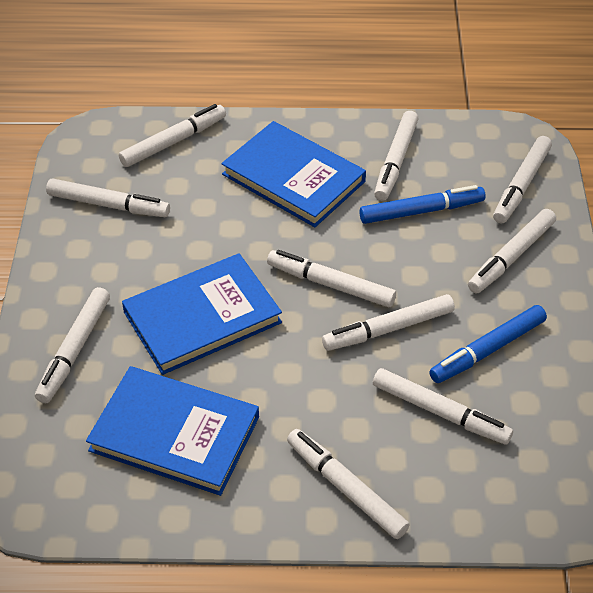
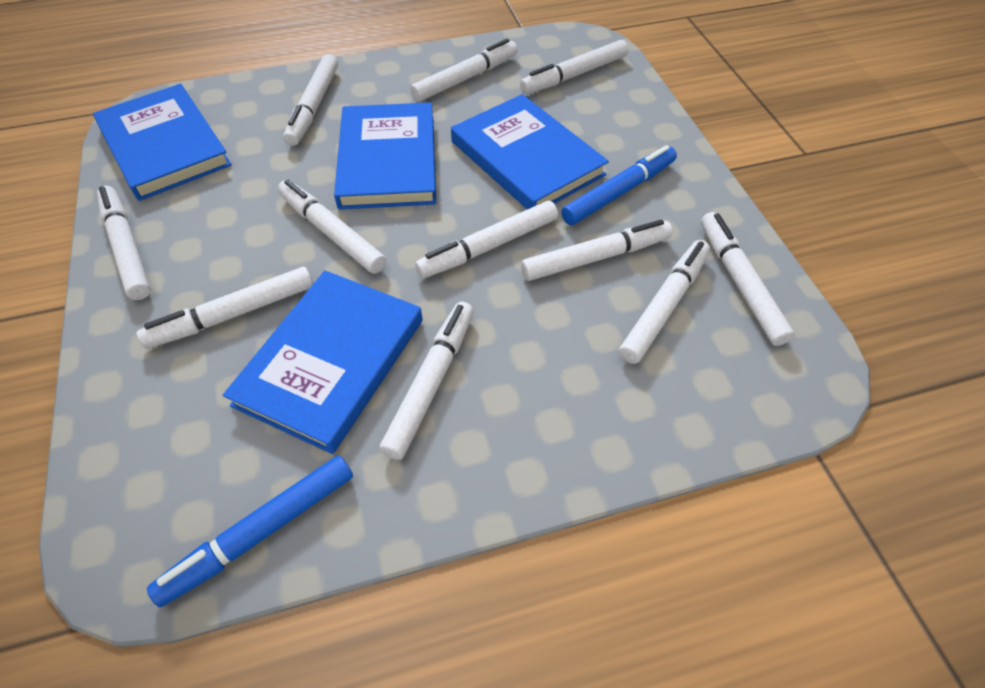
blue book: 3 -> 4
white marker: 10 -> 11

